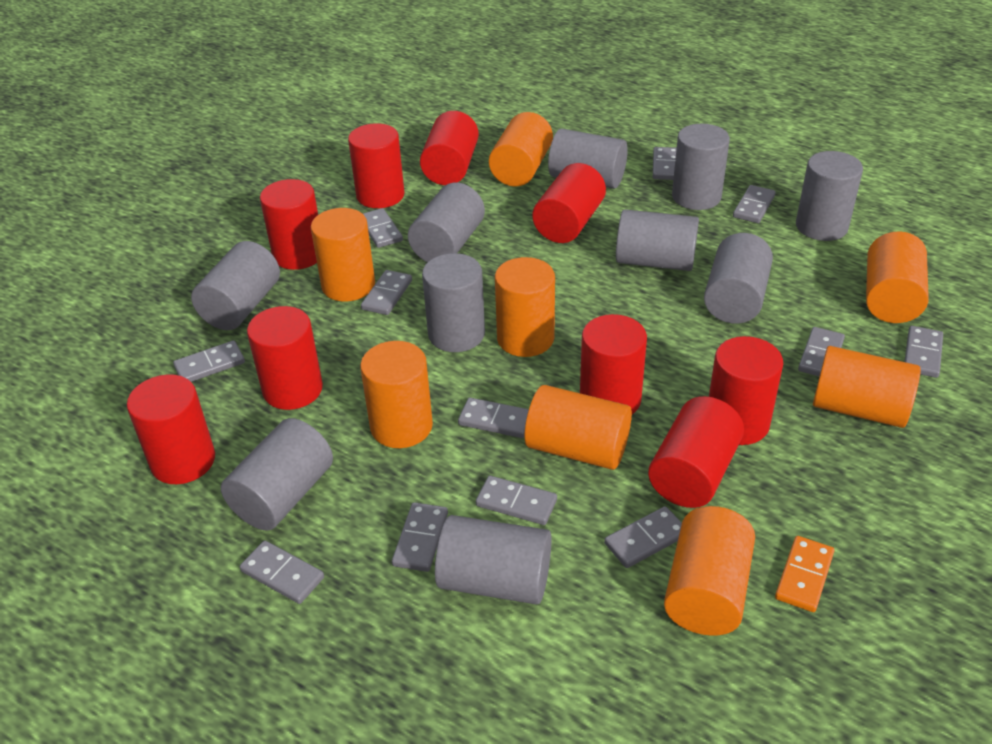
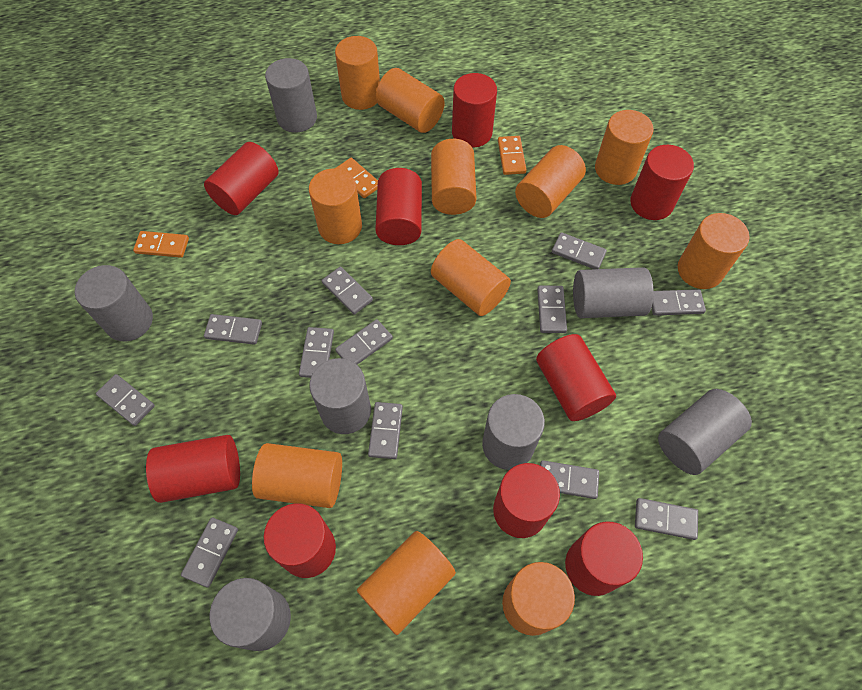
grey cylinder: 10 -> 7
orange cylinder: 8 -> 11
orange domino: 1 -> 3

